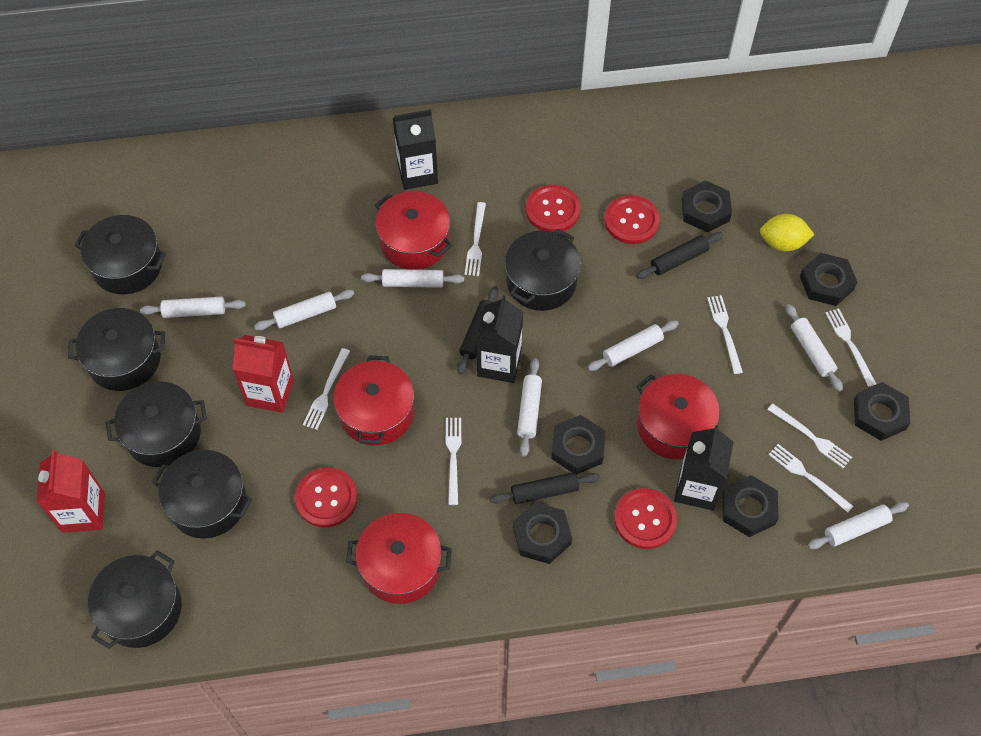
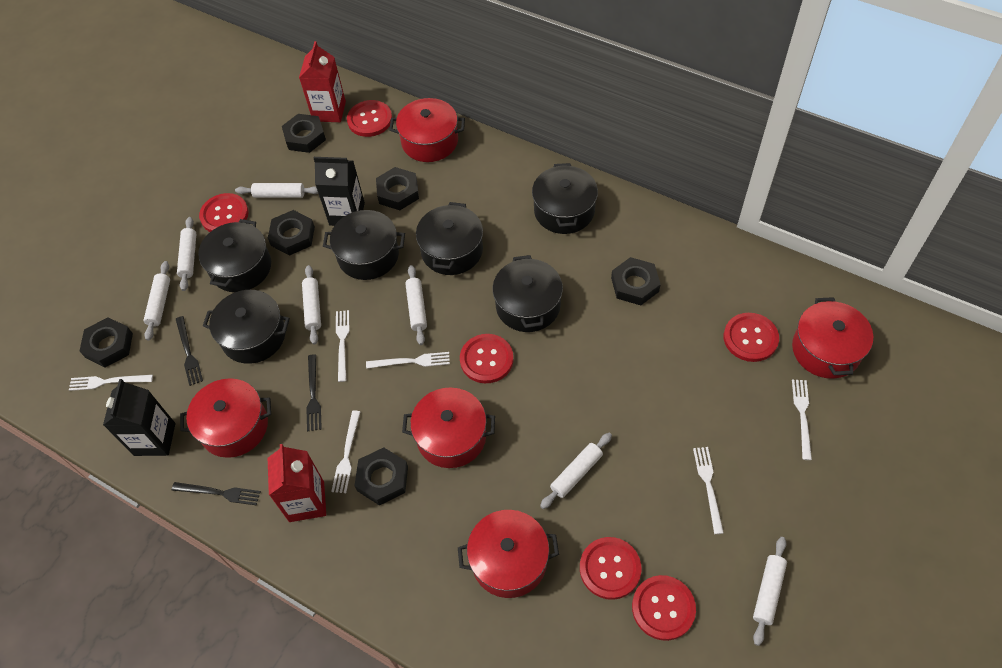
black carton: 3 -> 2
black fork: 0 -> 3
black rolling pin: 3 -> 0
red button: 4 -> 6
red pot: 4 -> 5
white fork: 7 -> 6
yellow lemon: 1 -> 0

